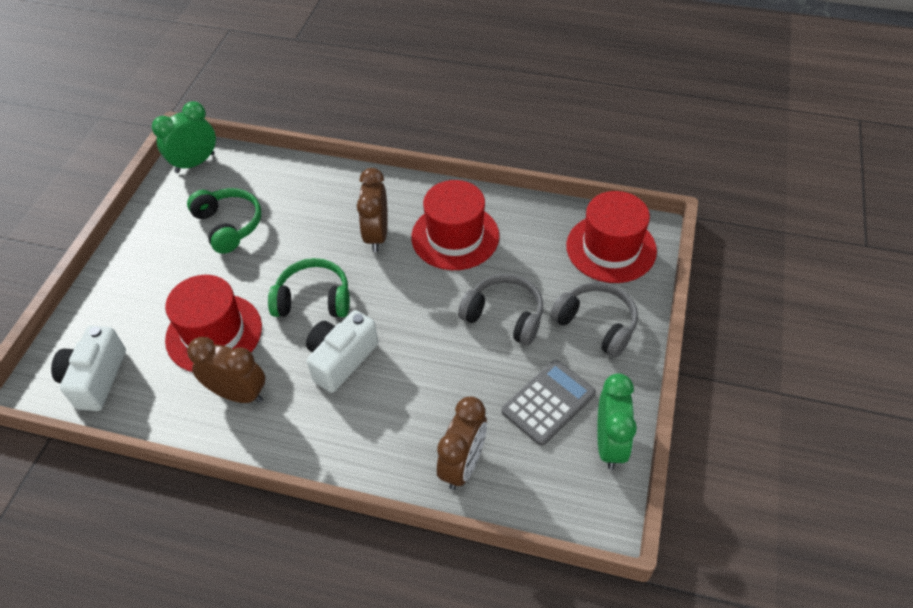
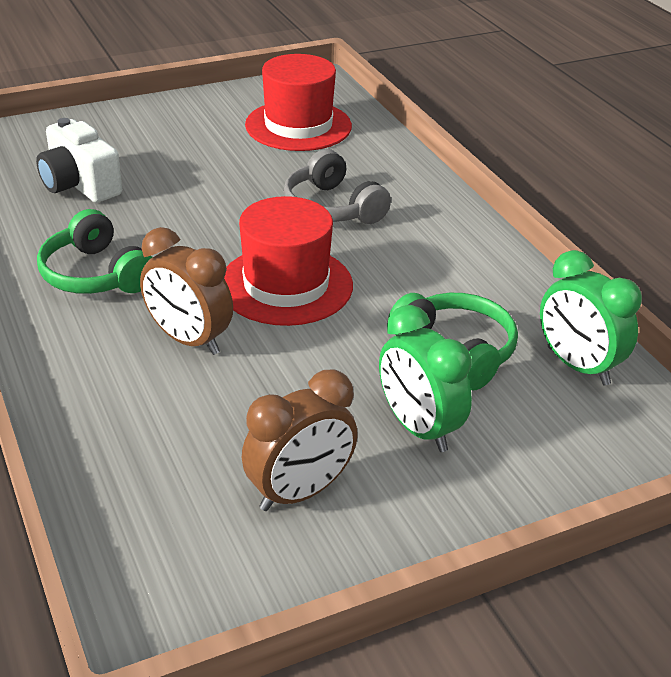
brown clock: 3 -> 2
grey calculator: 1 -> 0
grey headphones: 2 -> 1
red hat: 3 -> 2
white camera: 2 -> 1

